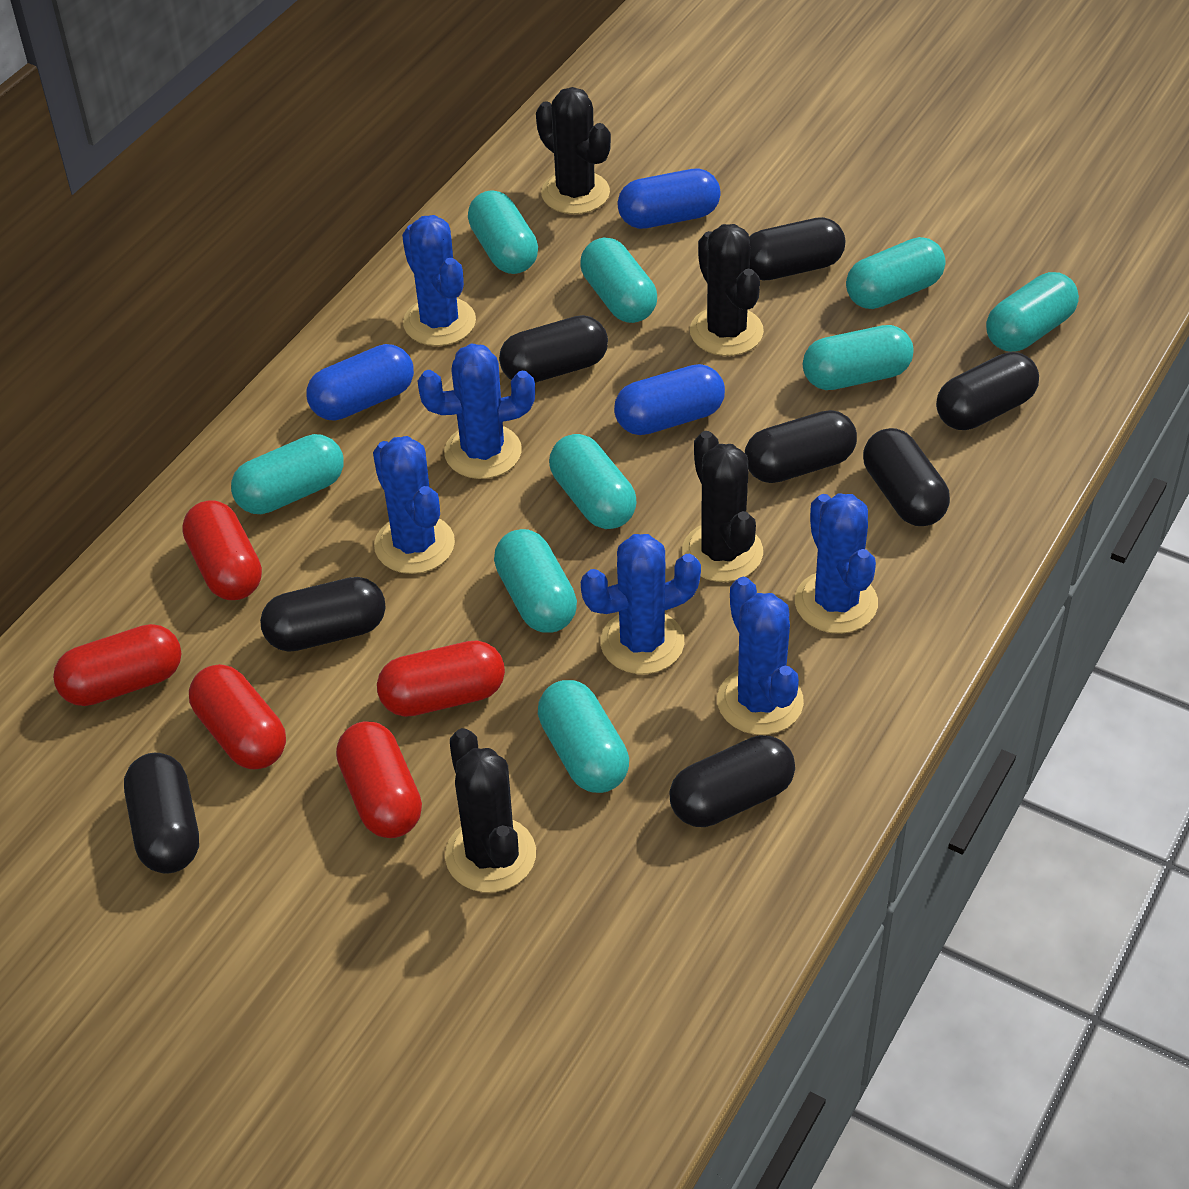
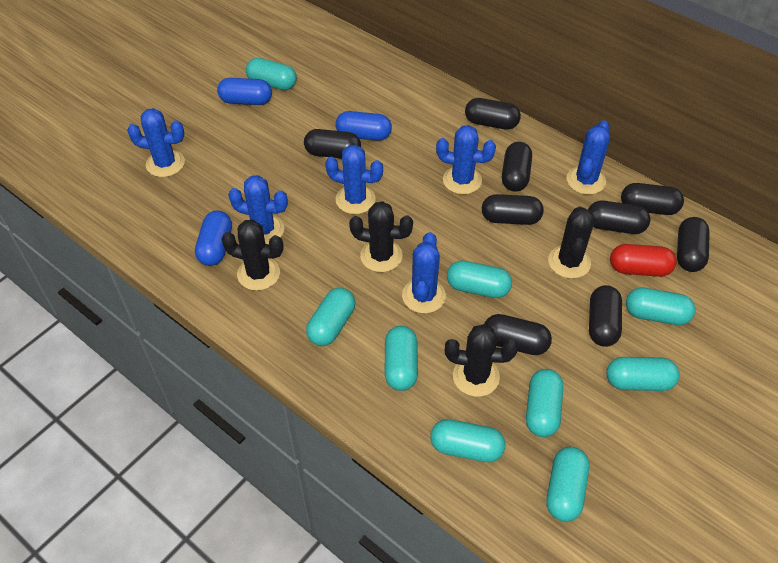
black capsule: 8 -> 9
red capsule: 5 -> 1

